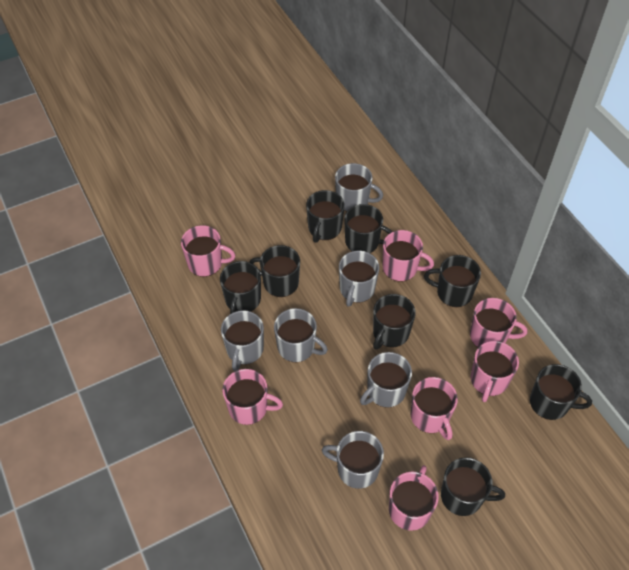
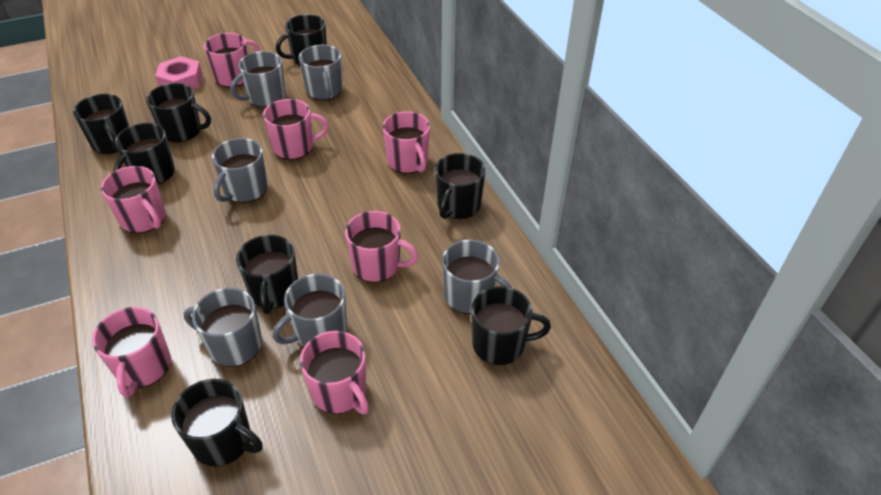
pink nut: 0 -> 1

